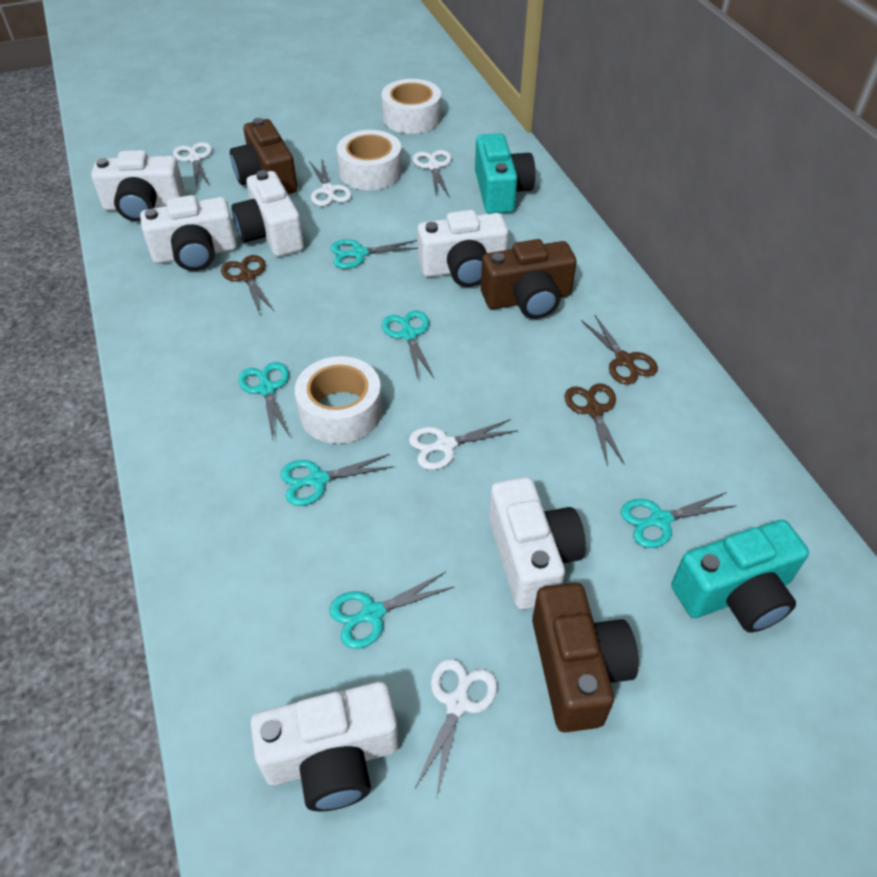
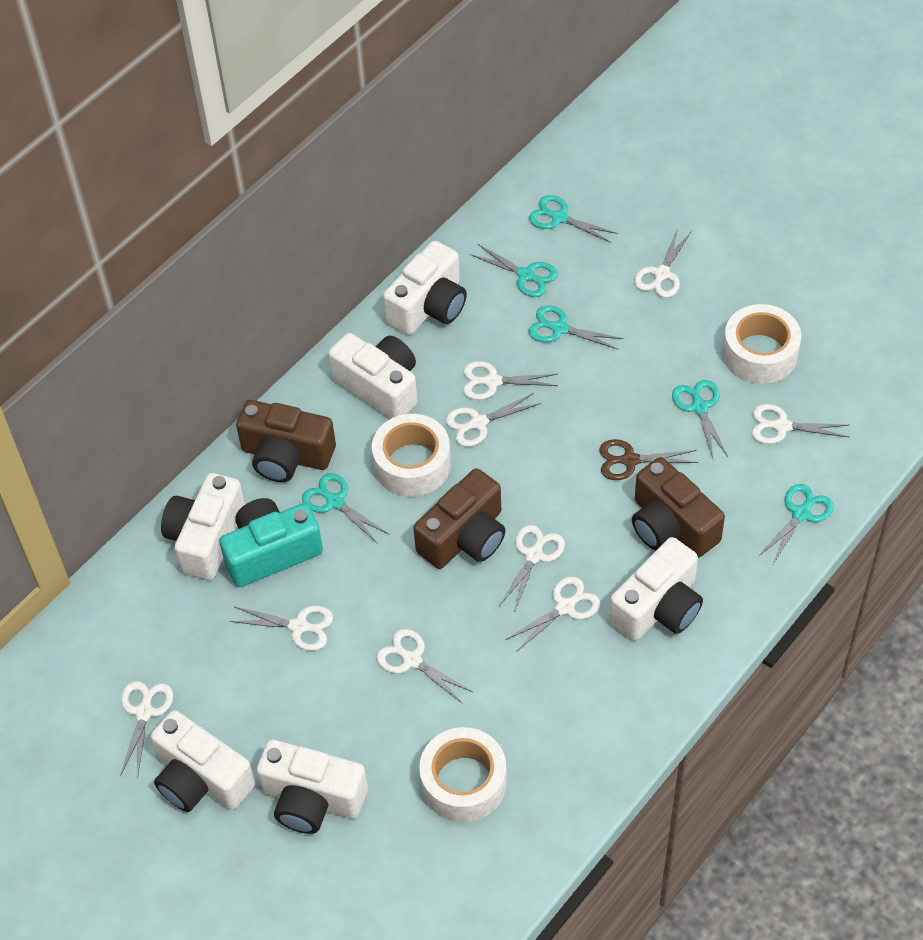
brown scissors: 3 -> 1
turquoise camera: 2 -> 1
white scissors: 5 -> 9

